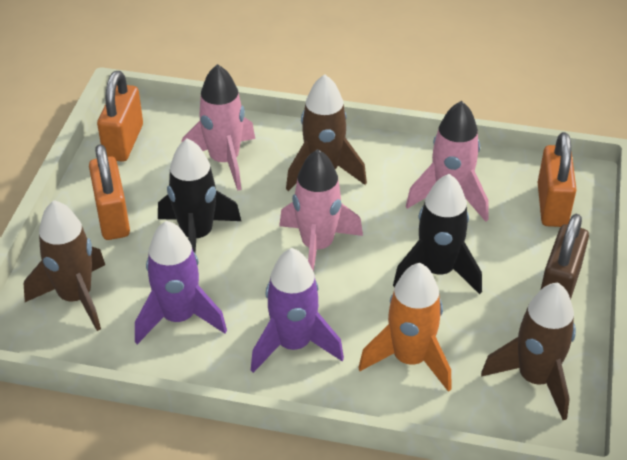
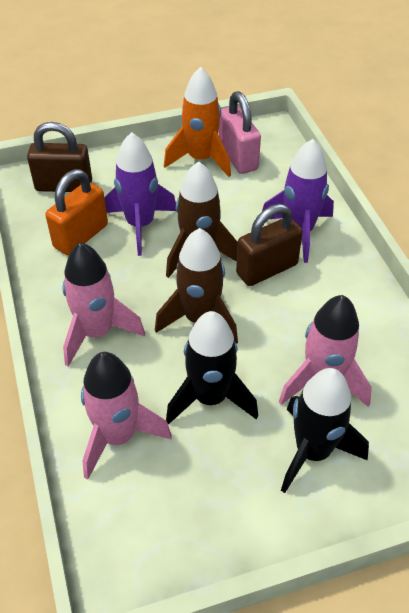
brown padlock: 1 -> 2
brown rocket: 3 -> 2
orange padlock: 3 -> 1
pink padlock: 0 -> 1

